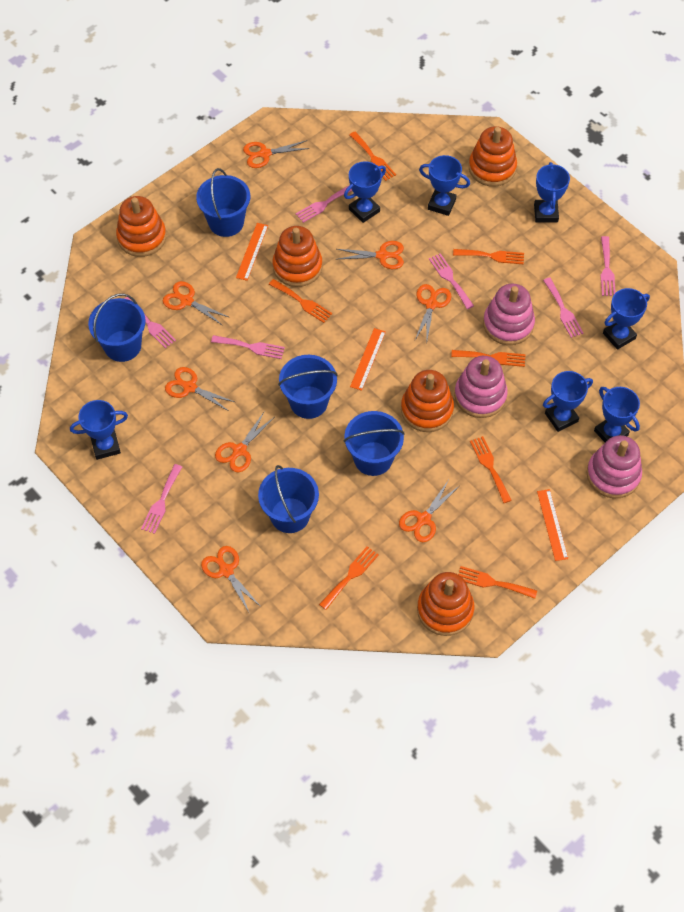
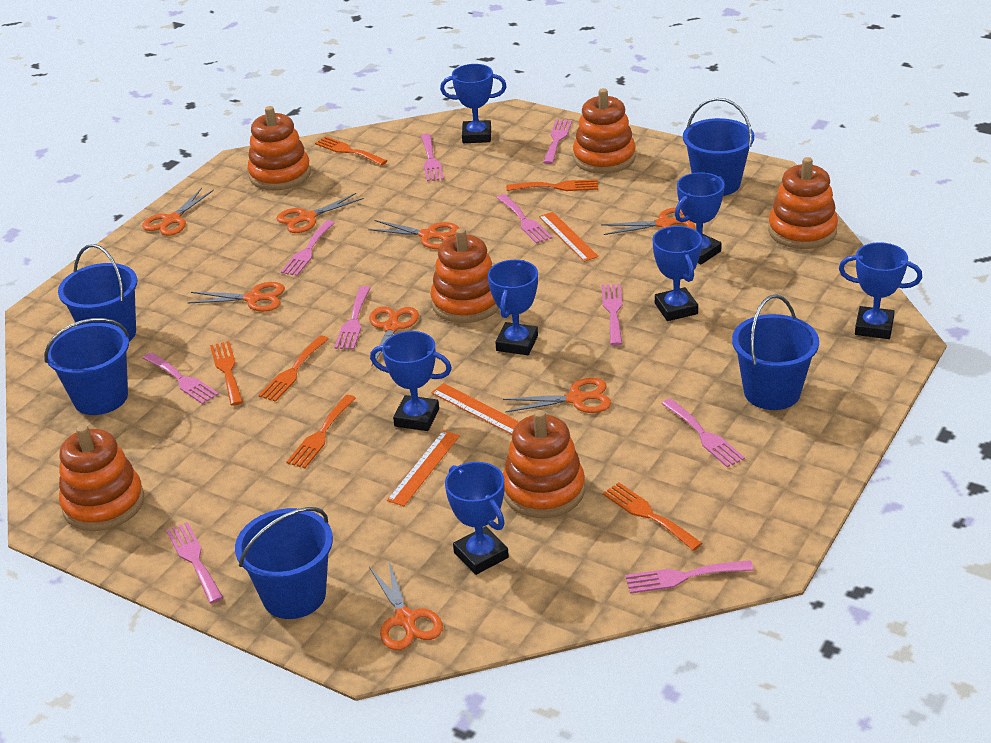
orange fork: 7 -> 6
orange stacking toy: 5 -> 6
pink fork: 7 -> 10
pink stacking toy: 3 -> 0

